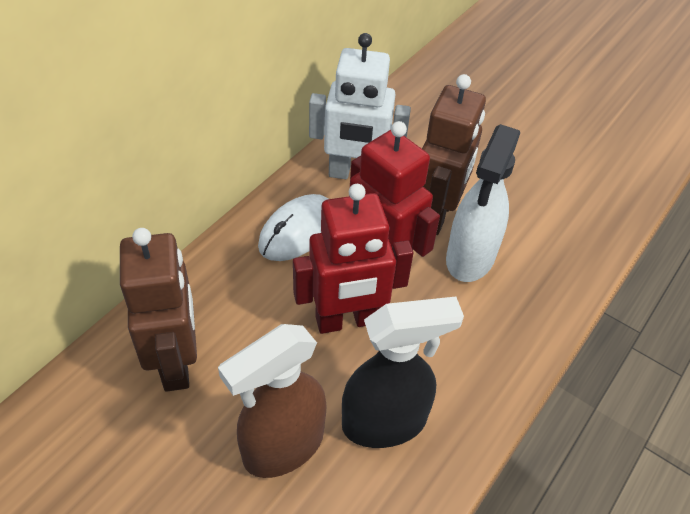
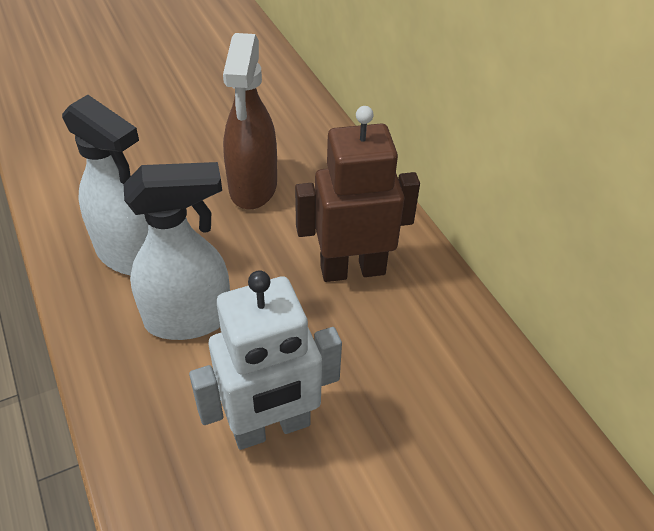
black spray bottle: 1 -> 0
brown robot: 2 -> 1
red robot: 2 -> 0
white mouse: 1 -> 0
white spray bottle: 1 -> 2

